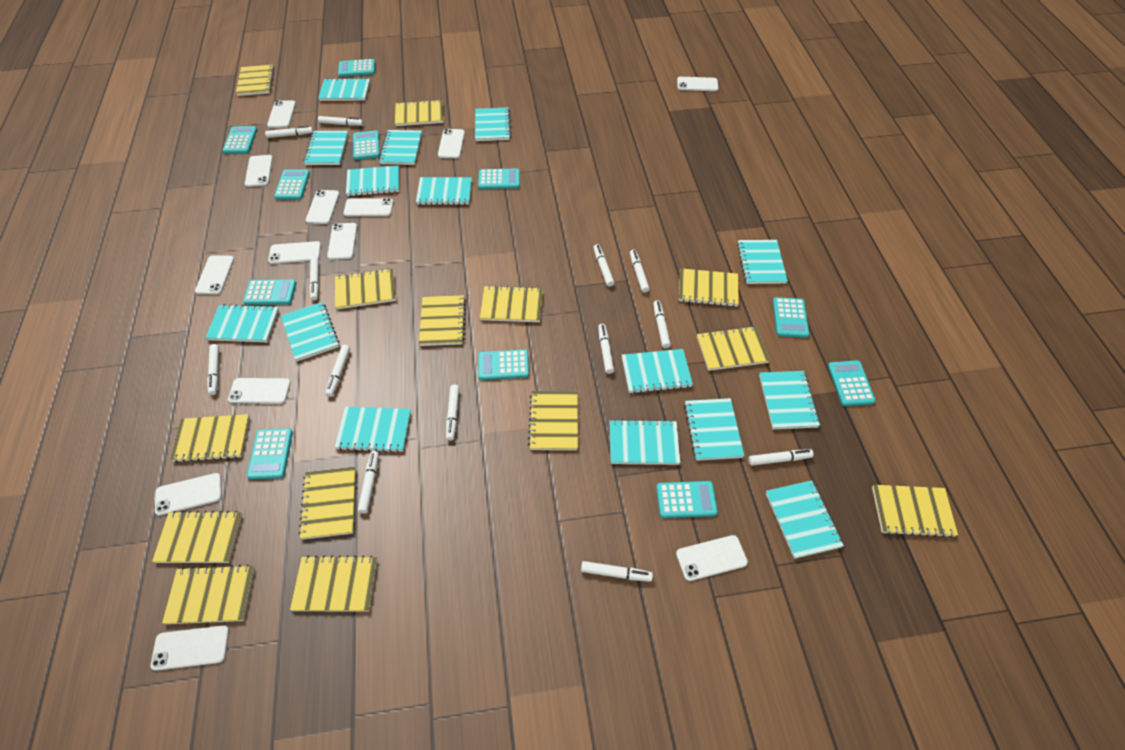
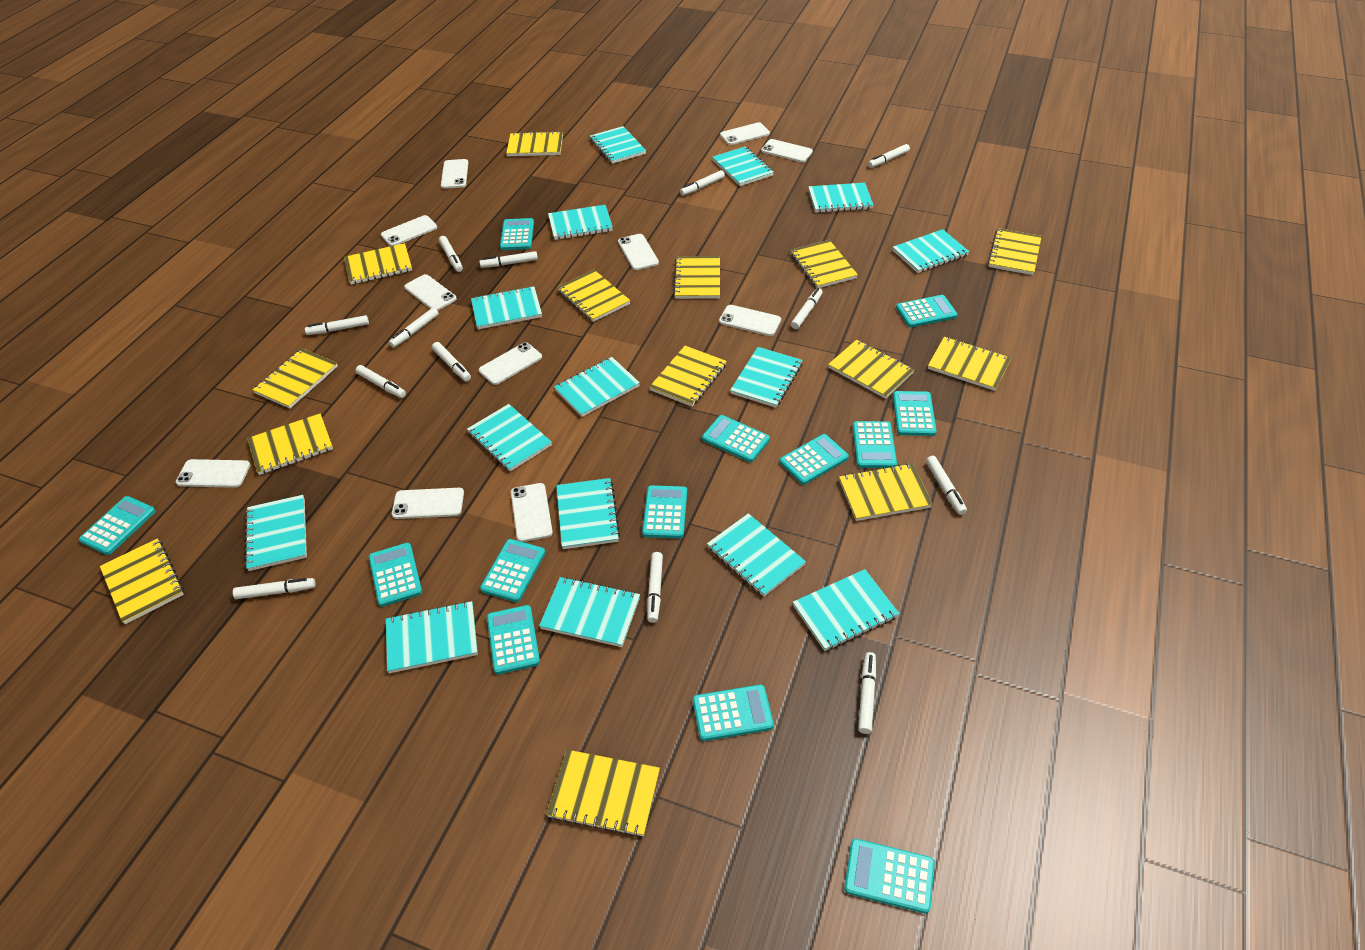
turquoise calculator: 11 -> 13
white phone: 13 -> 11

